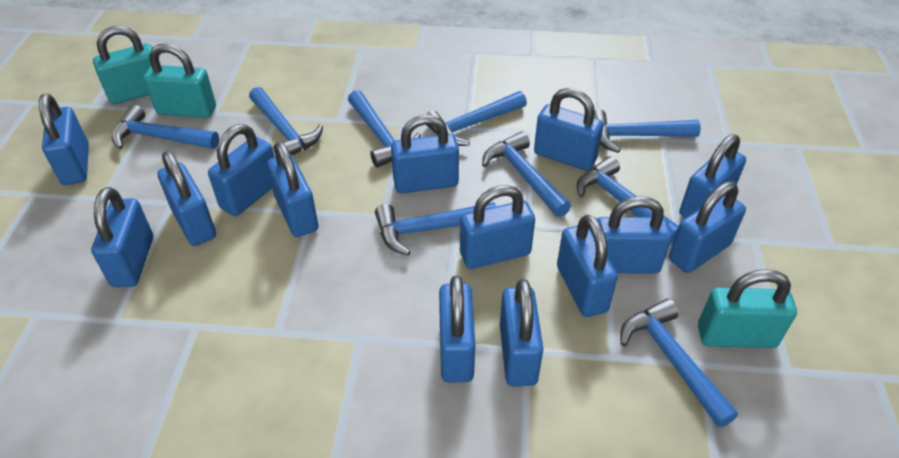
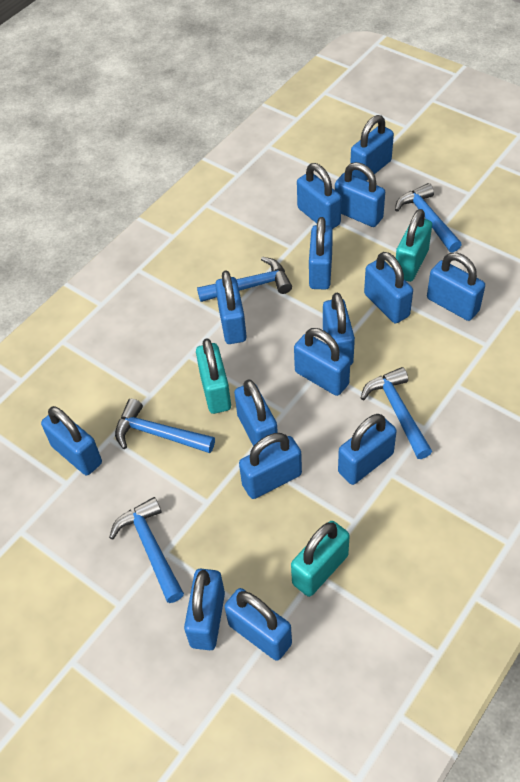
blue hammer: 9 -> 5
blue padlock: 14 -> 15

